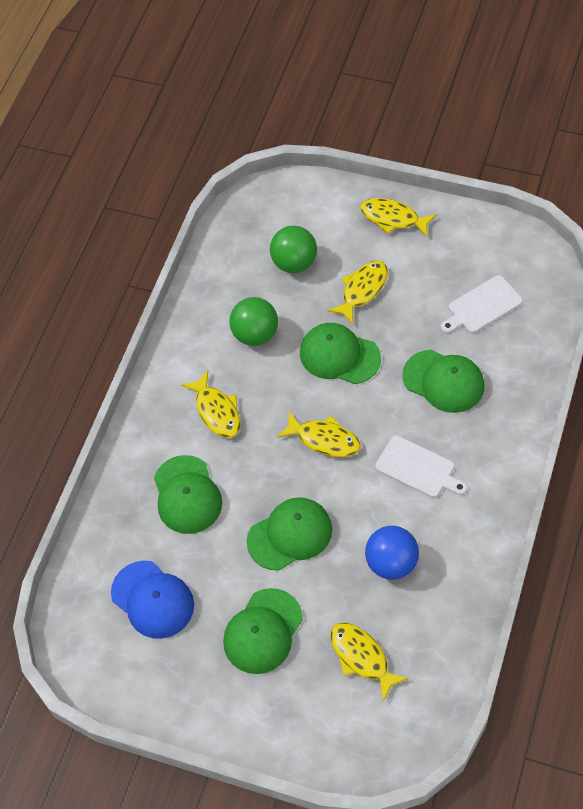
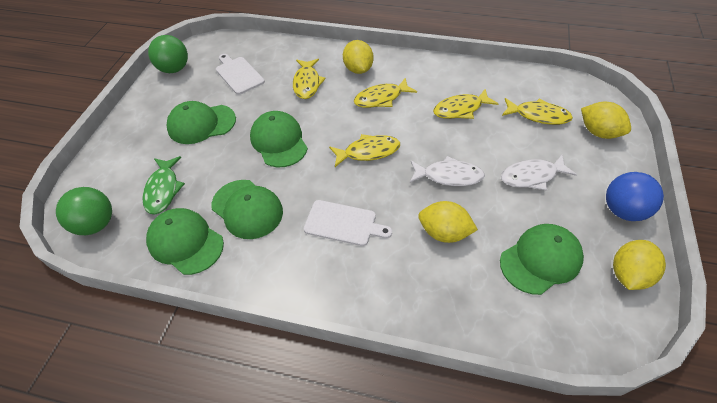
blue cap: 1 -> 0
green fish: 0 -> 1
white fish: 0 -> 2
yellow lemon: 0 -> 4

